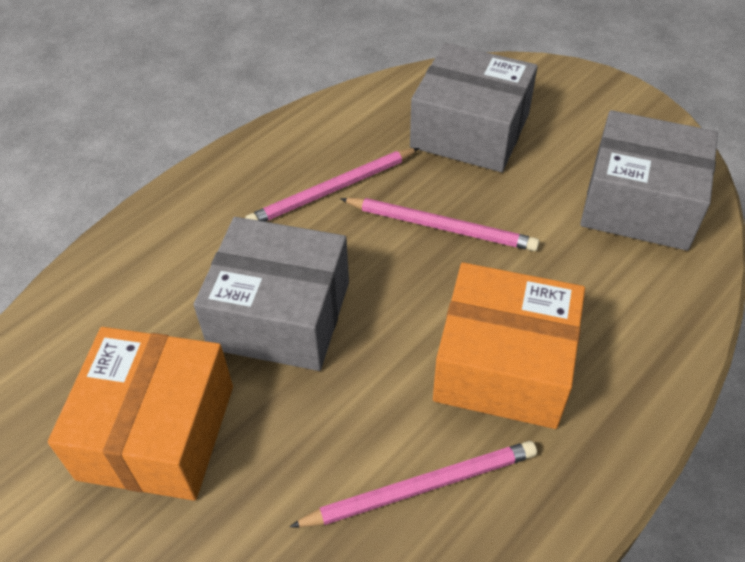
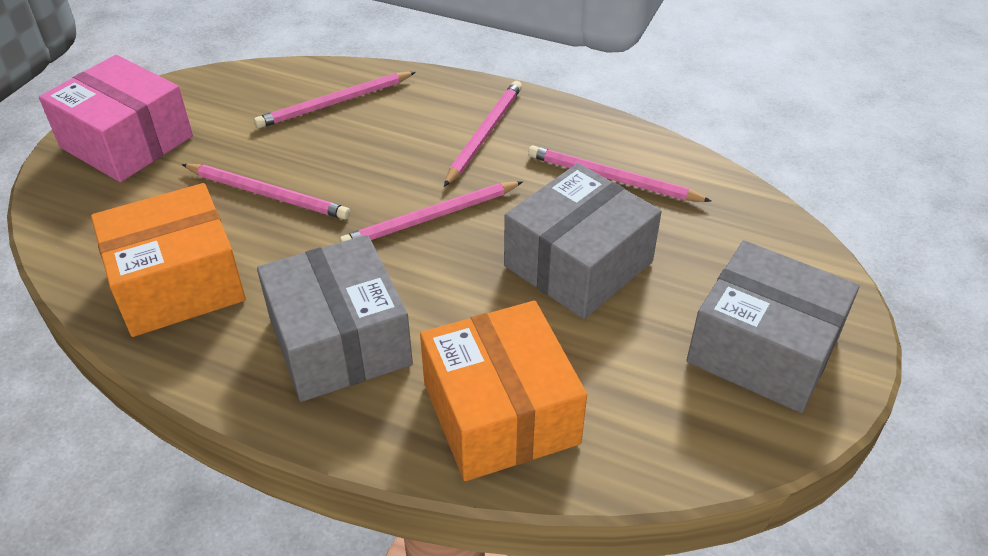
pink box: 0 -> 1
pink pencil: 3 -> 5

